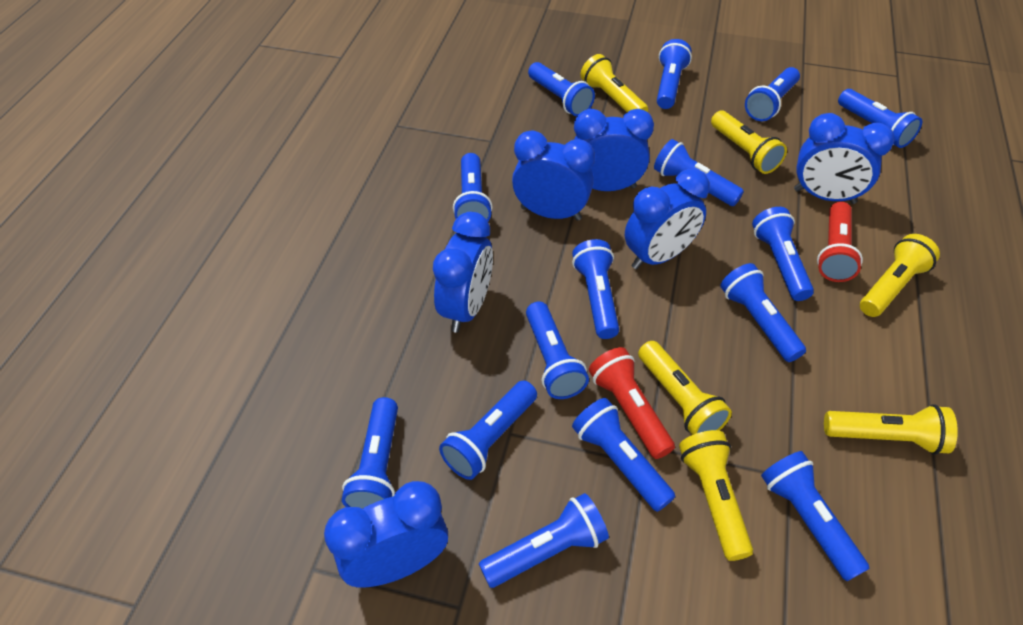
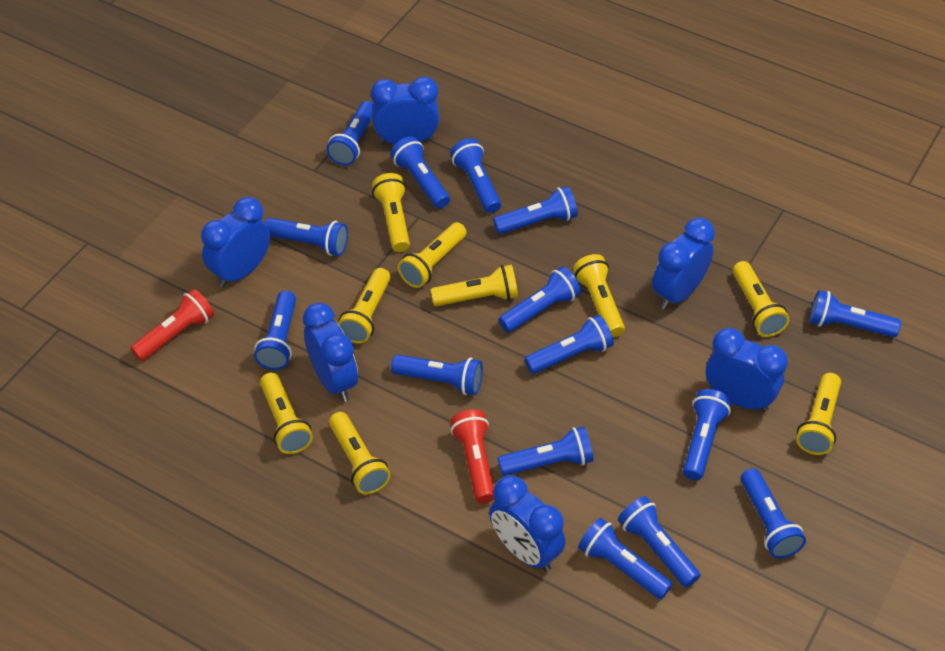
yellow flashlight: 6 -> 9

